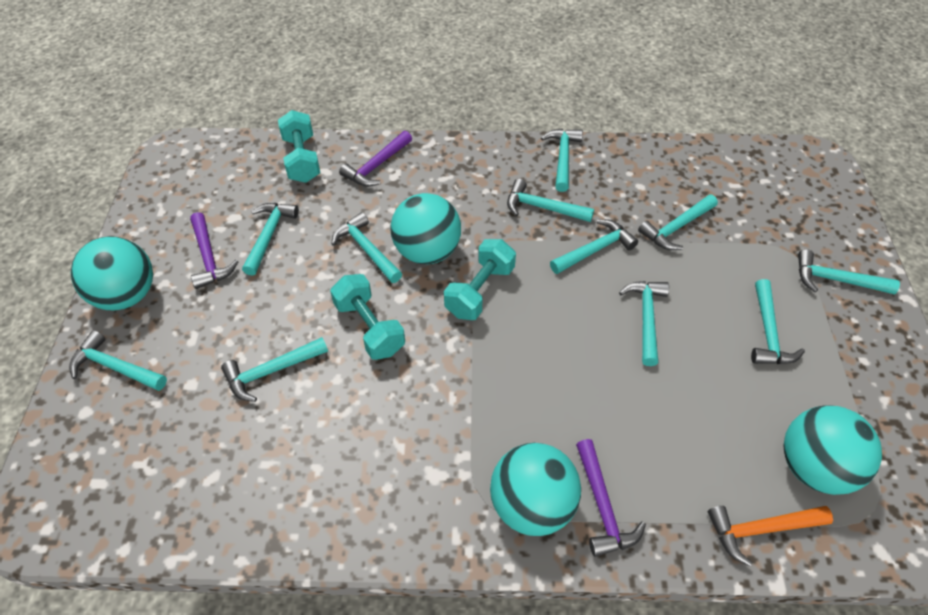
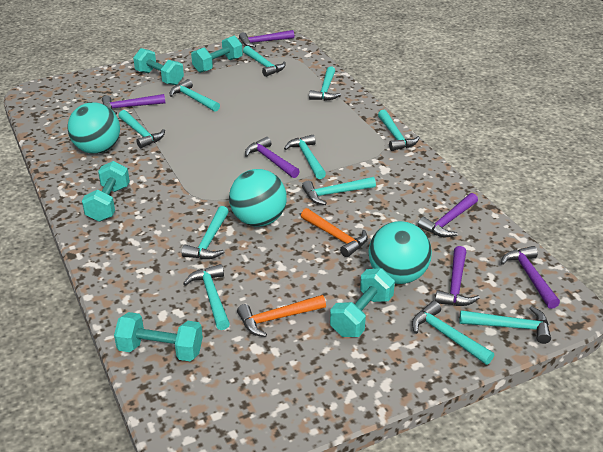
orange hammer: 1 -> 2
purple hammer: 3 -> 6
turquoise ball: 4 -> 3
turquoise dumbbell: 3 -> 5

